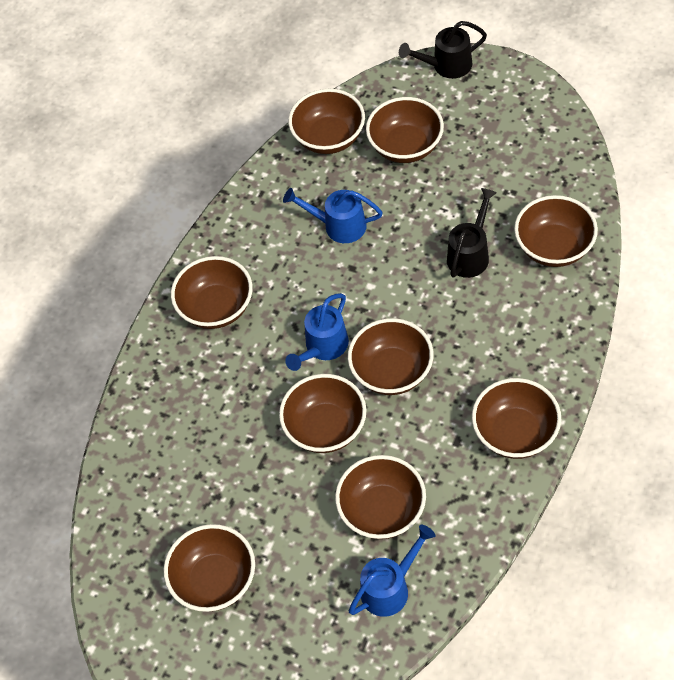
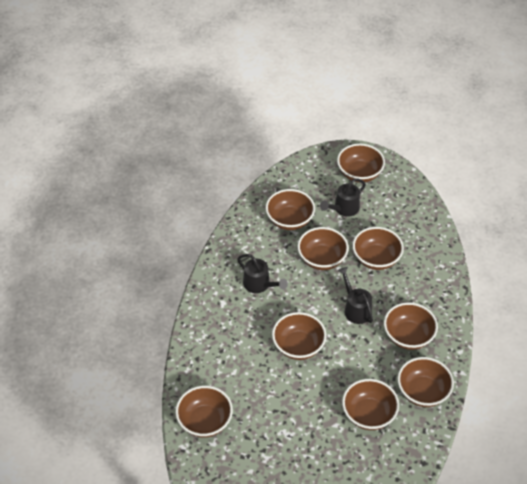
black watering can: 2 -> 3
blue watering can: 3 -> 0

